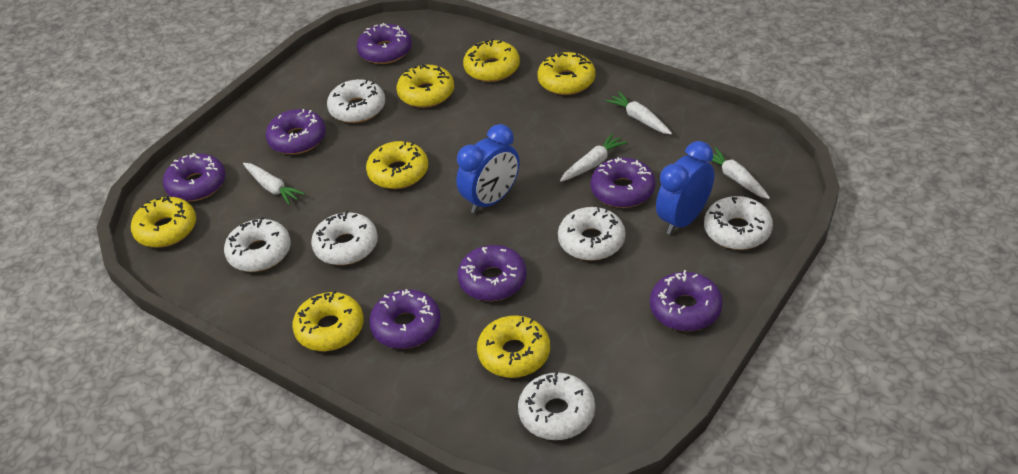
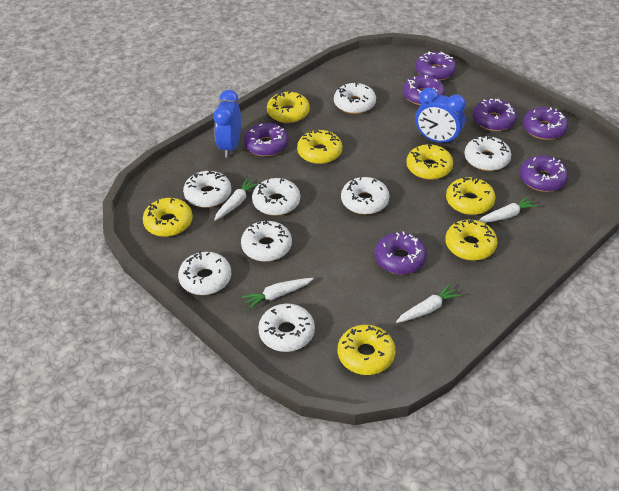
white donut: 6 -> 8

